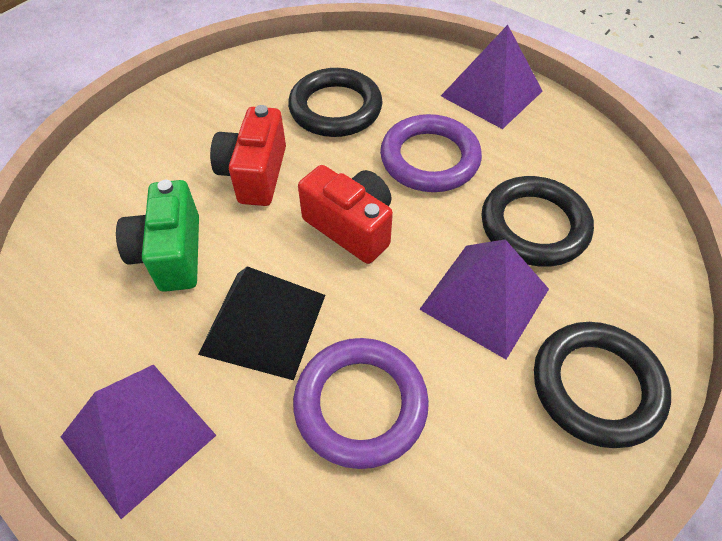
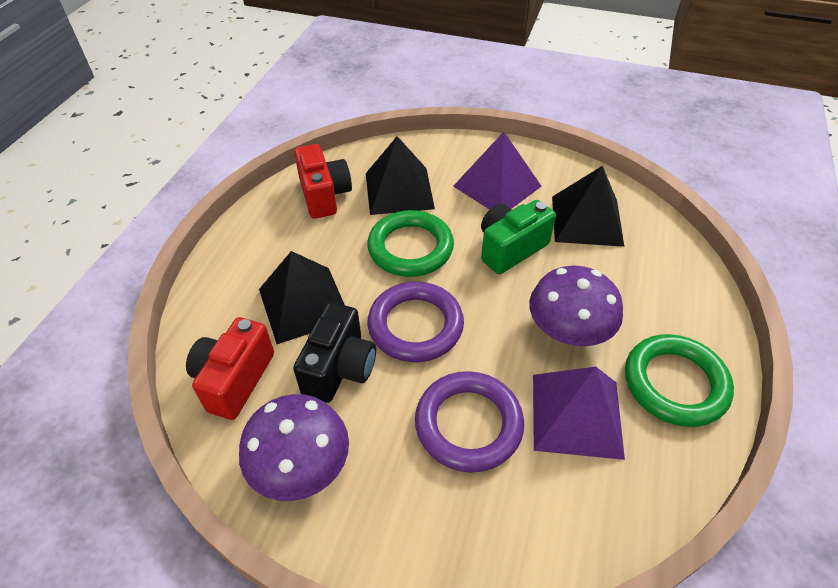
black camera: 0 -> 1
black pyramid: 1 -> 3
black ring: 3 -> 0
green ring: 0 -> 2
purple mushroom: 0 -> 2
purple pyramid: 3 -> 2

